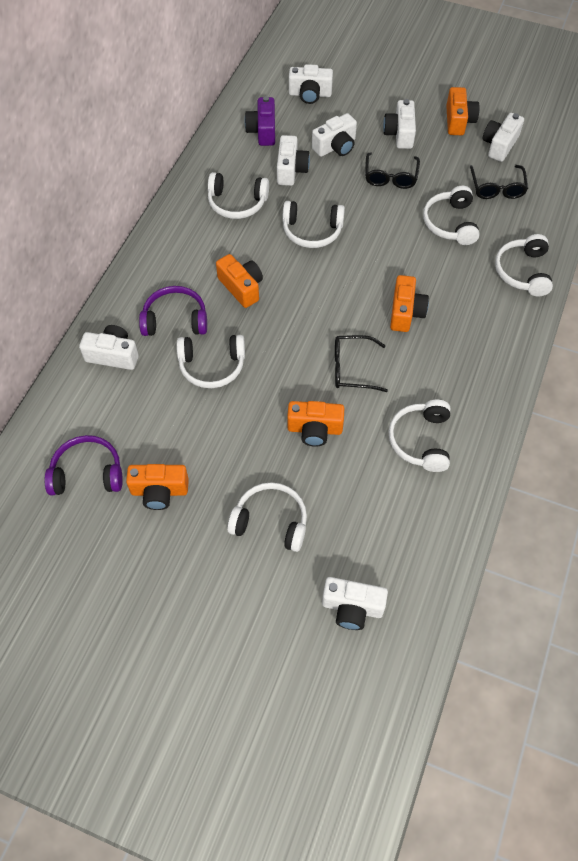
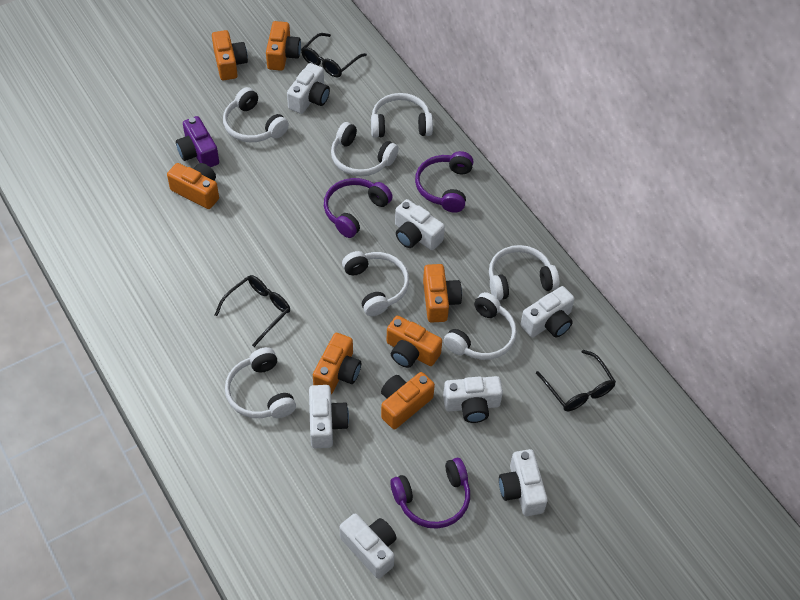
orange camera: 5 -> 7
purple headphones: 2 -> 3

